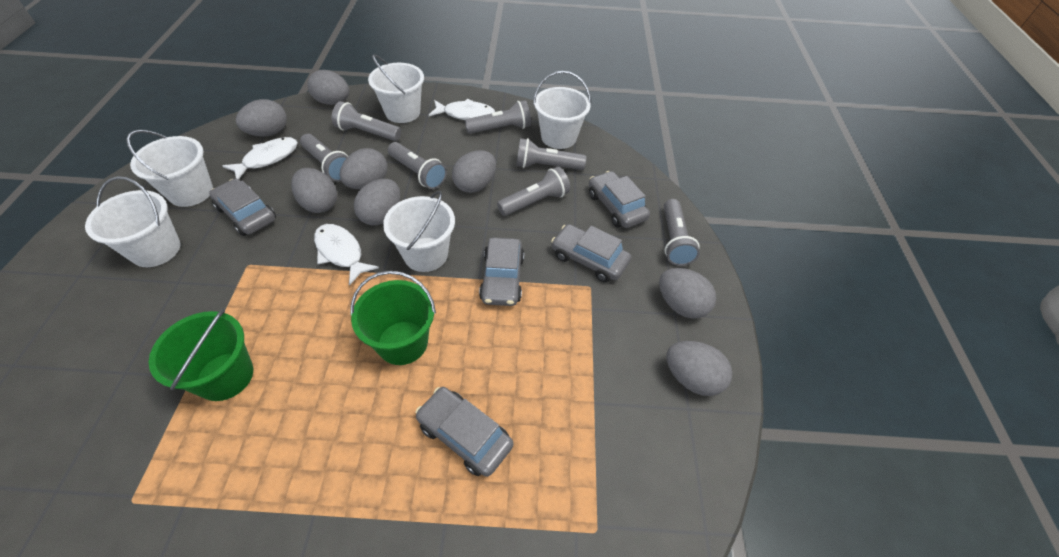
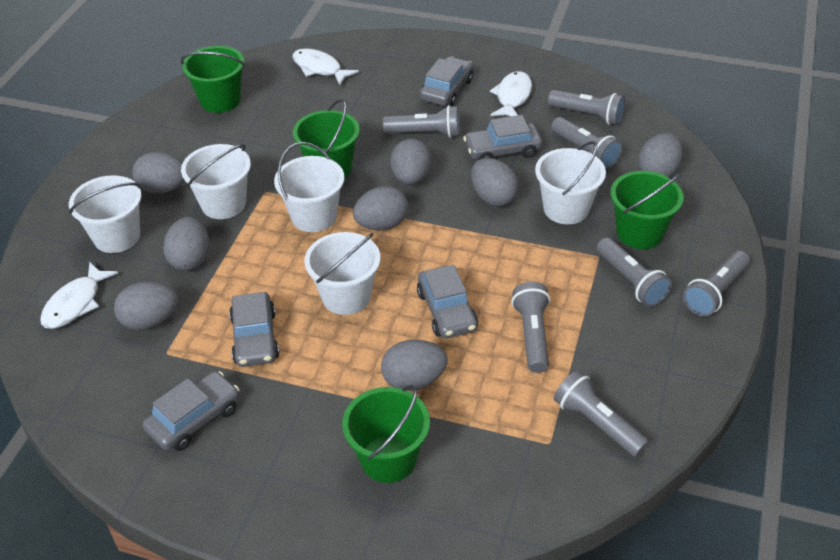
green bucket: 2 -> 4

